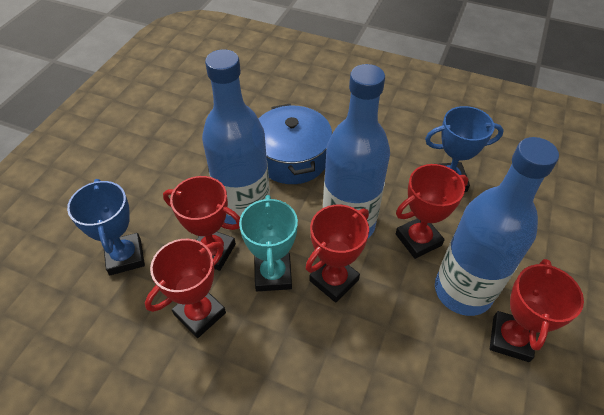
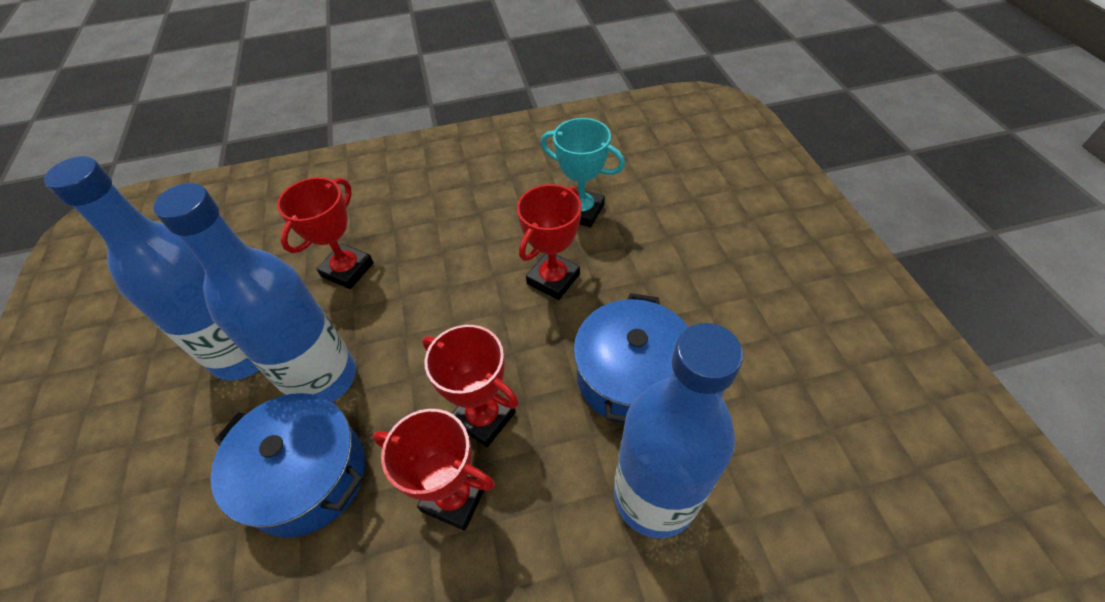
blue pot: 1 -> 2
blue trophy: 2 -> 0
red trophy: 5 -> 4

